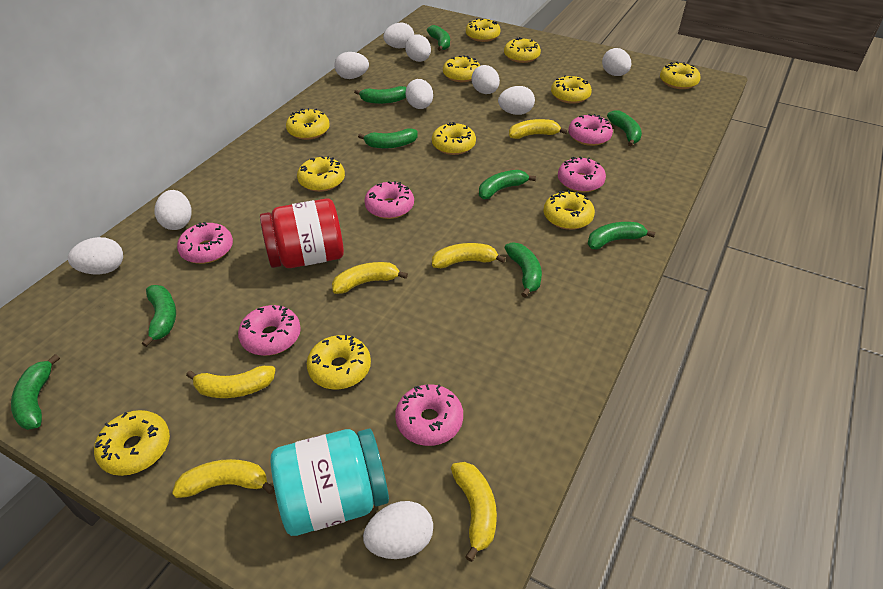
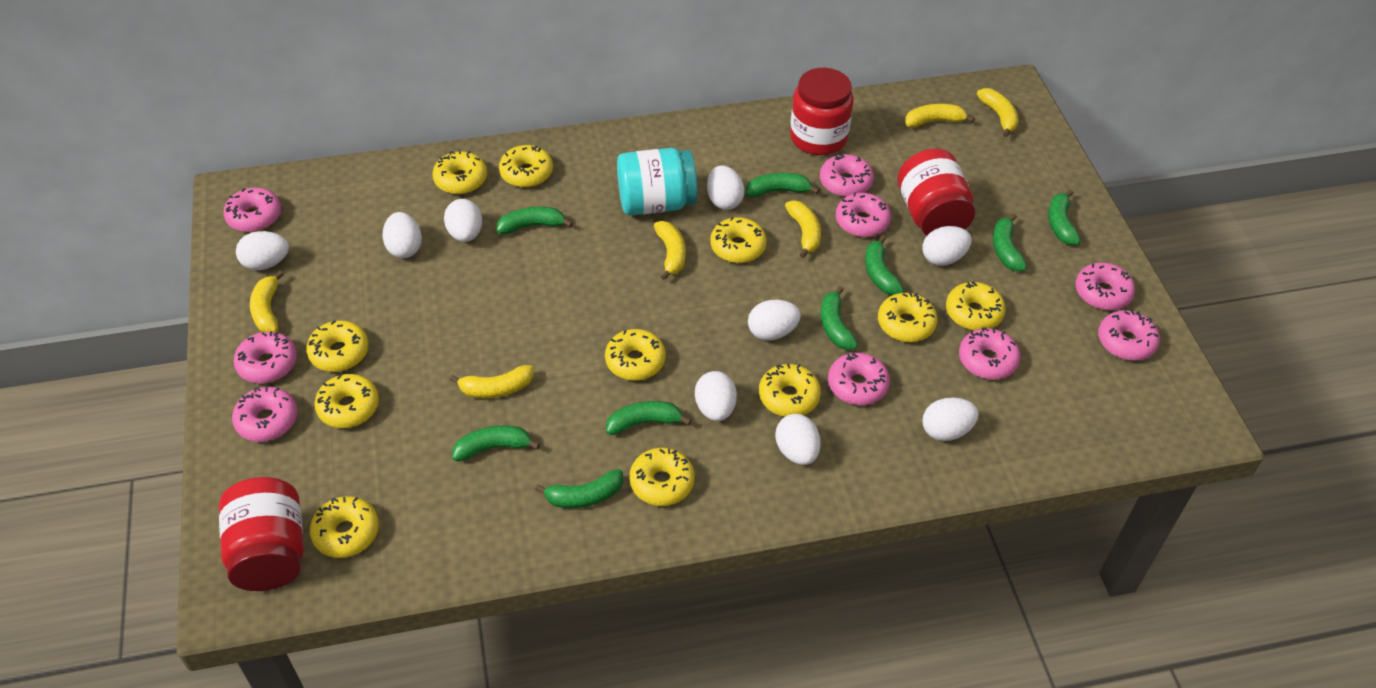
pink donut: 6 -> 9
red jar: 1 -> 3
white egg: 10 -> 9

